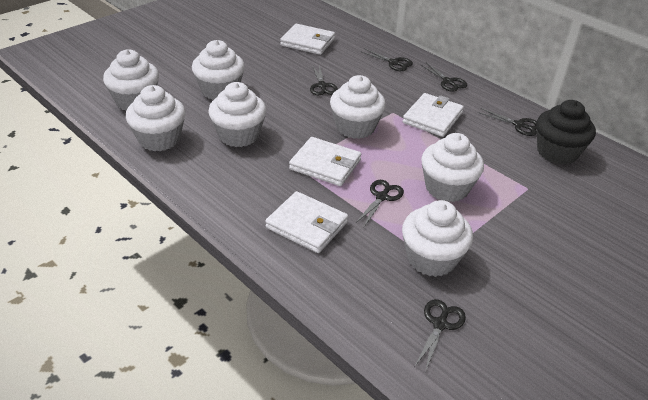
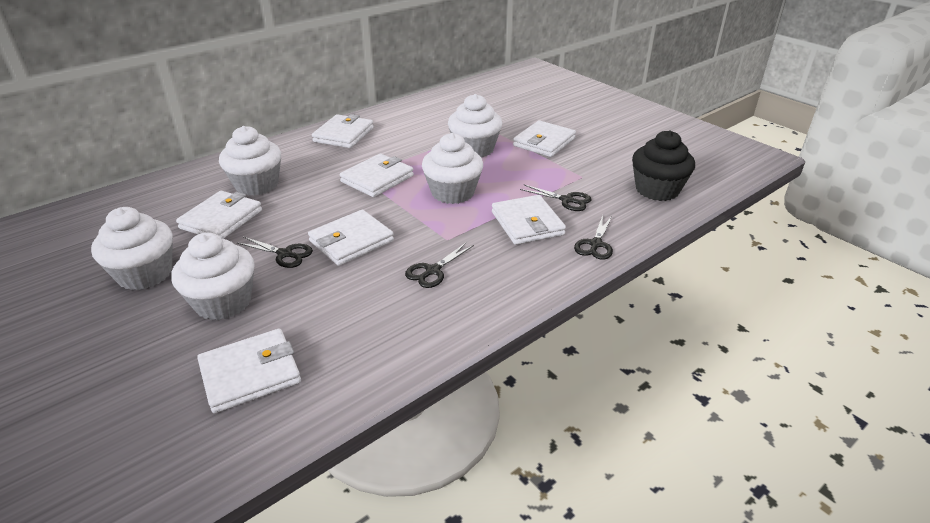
black scissors: 6 -> 4
white cupcake: 7 -> 5
white wallet: 4 -> 7

